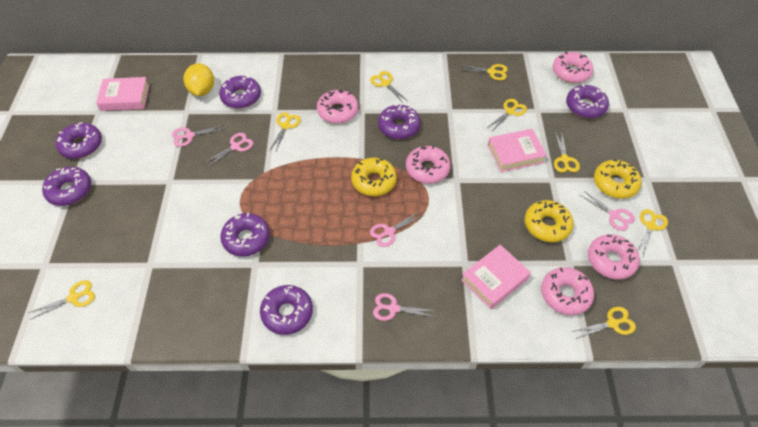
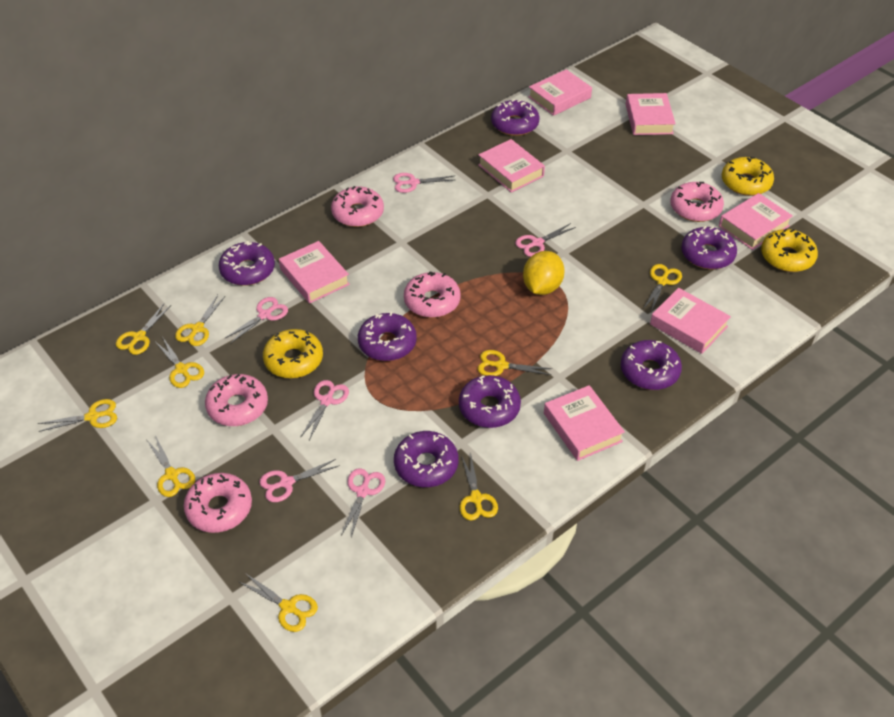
pink book: 3 -> 7
pink scissors: 5 -> 6
yellow scissors: 8 -> 9

